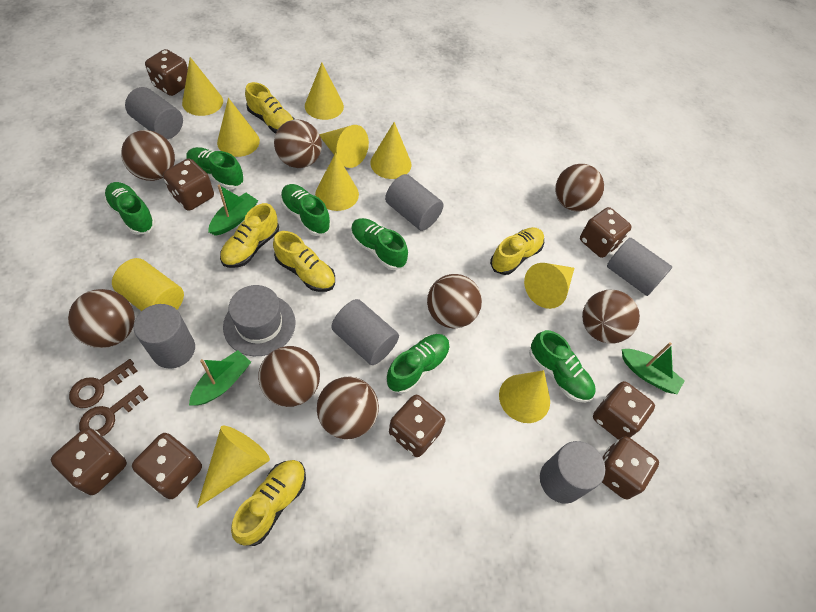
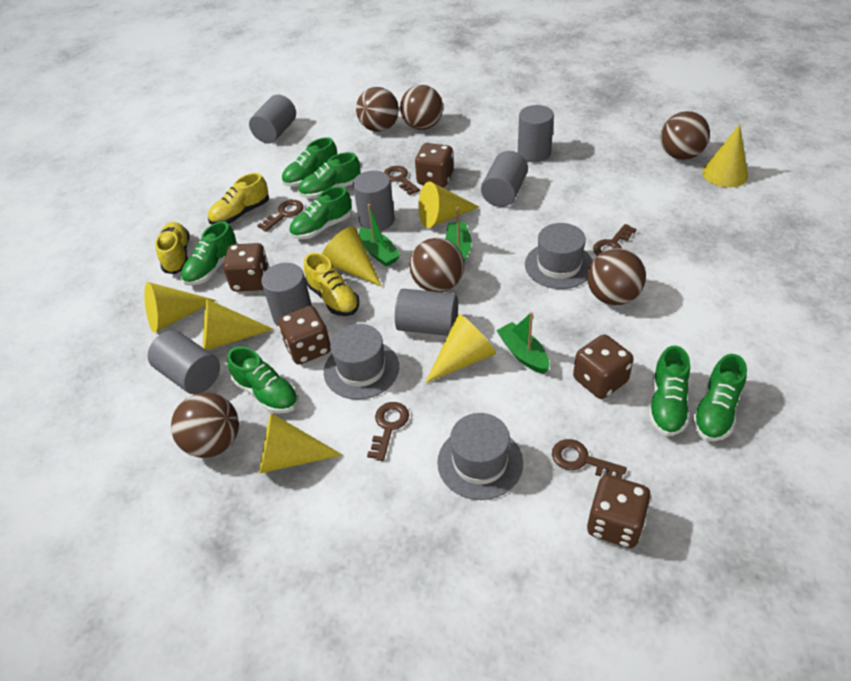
brown ball: 8 -> 6
brown dice: 8 -> 5
brown key: 2 -> 5
green shoe: 6 -> 7
grey cylinder: 6 -> 7
grey hat: 1 -> 3
yellow cone: 9 -> 7
yellow cylinder: 1 -> 0
yellow shoe: 5 -> 3

